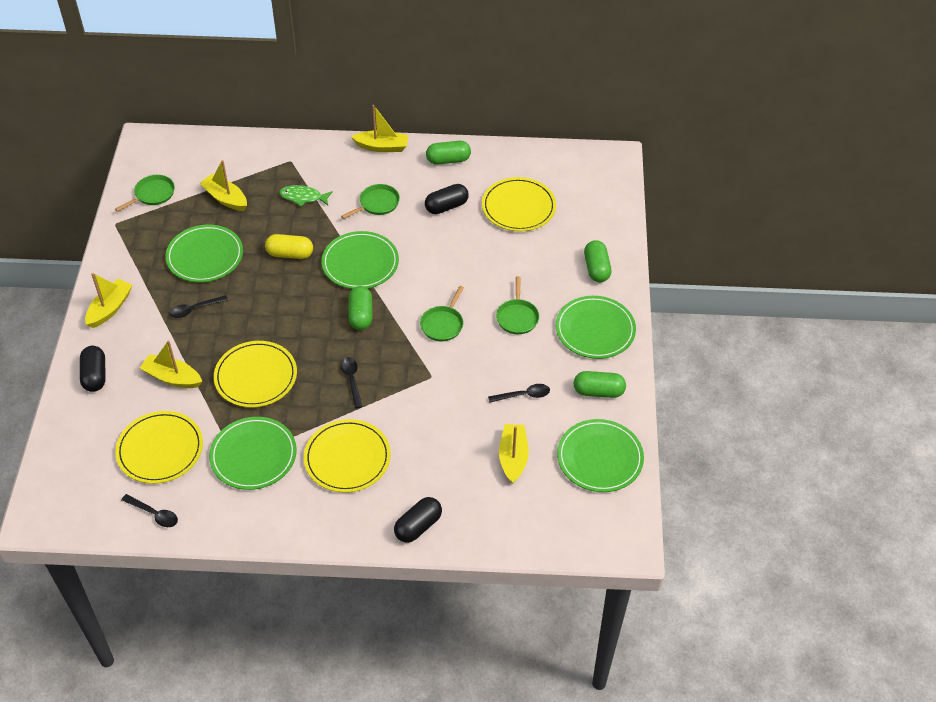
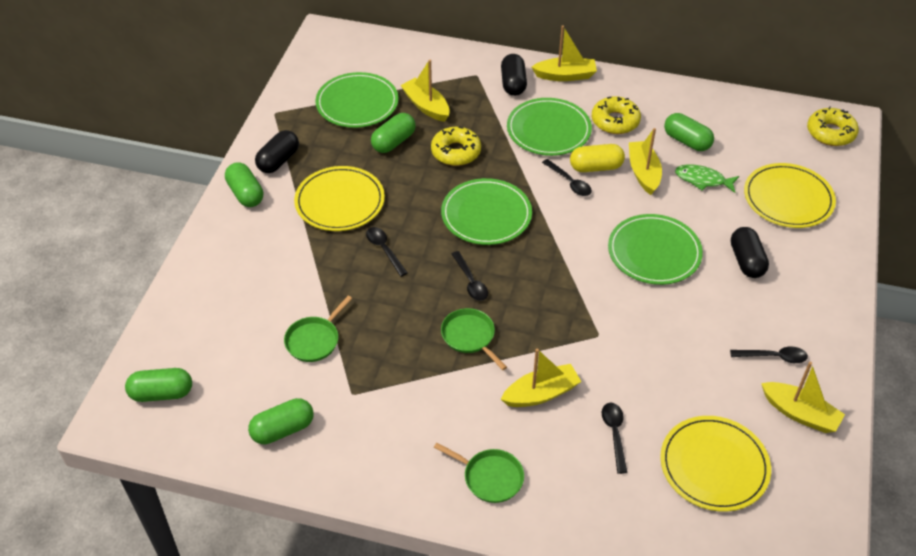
black spoon: 4 -> 5
green capsule: 4 -> 5
green pan: 4 -> 3
green plate: 5 -> 4
yellow donut: 0 -> 3
yellow plate: 4 -> 3

